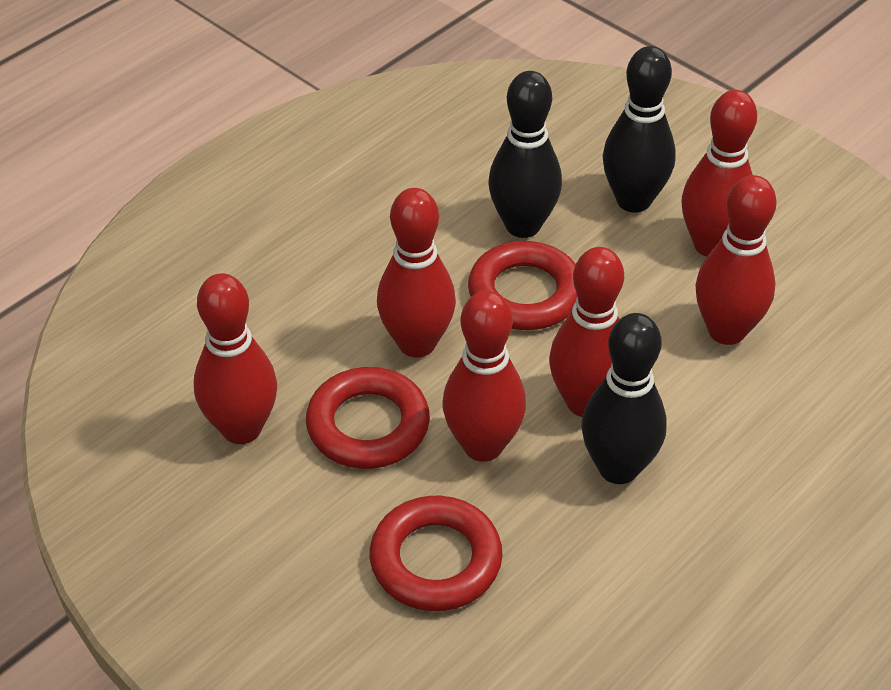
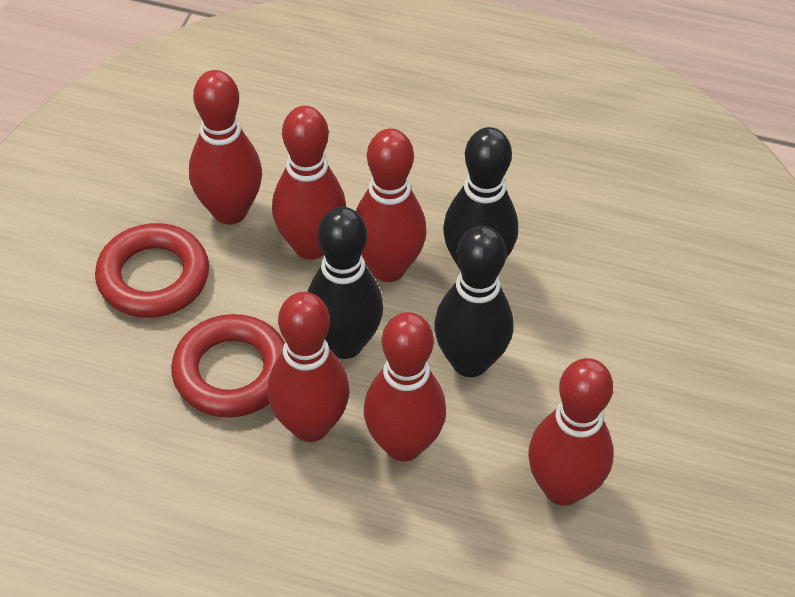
red ring: 3 -> 2

